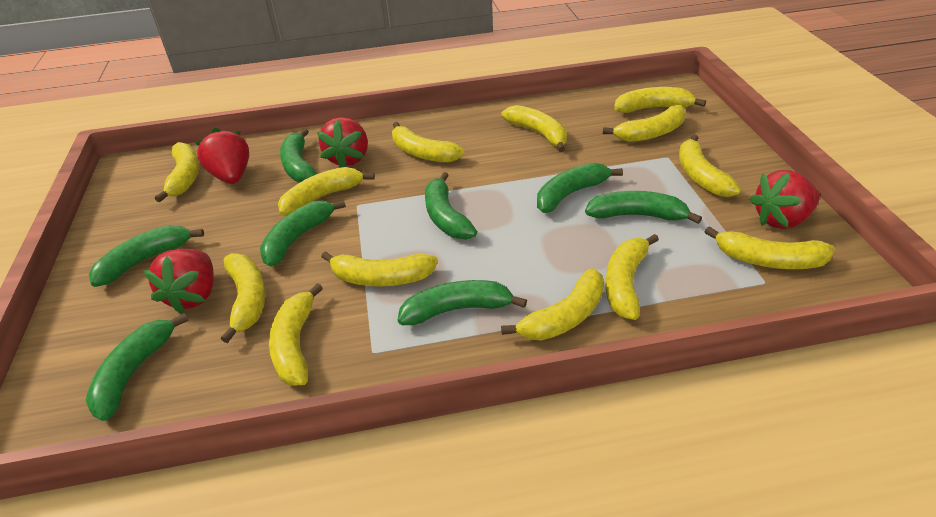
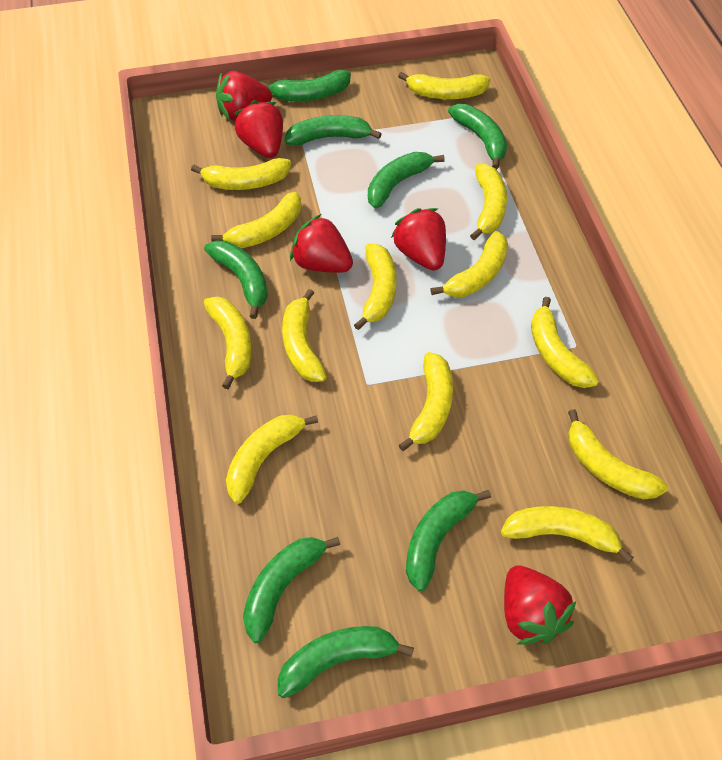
red strawberry: 4 -> 5

